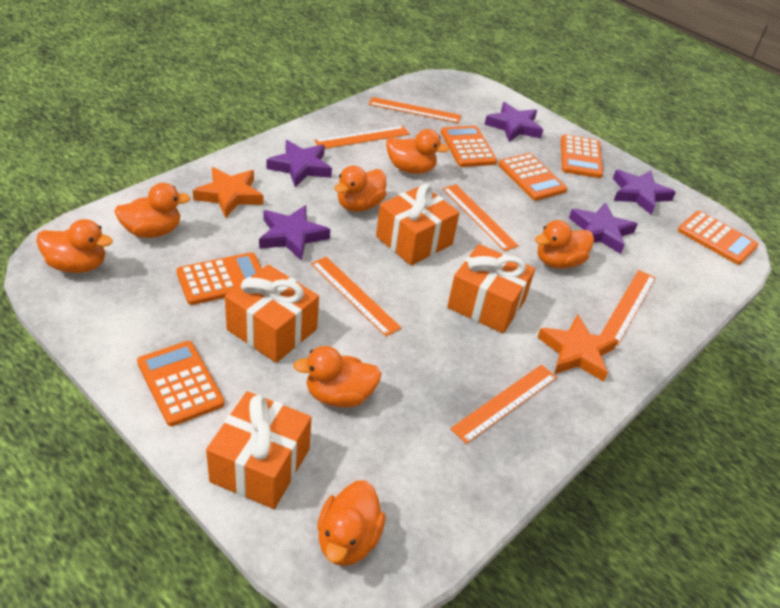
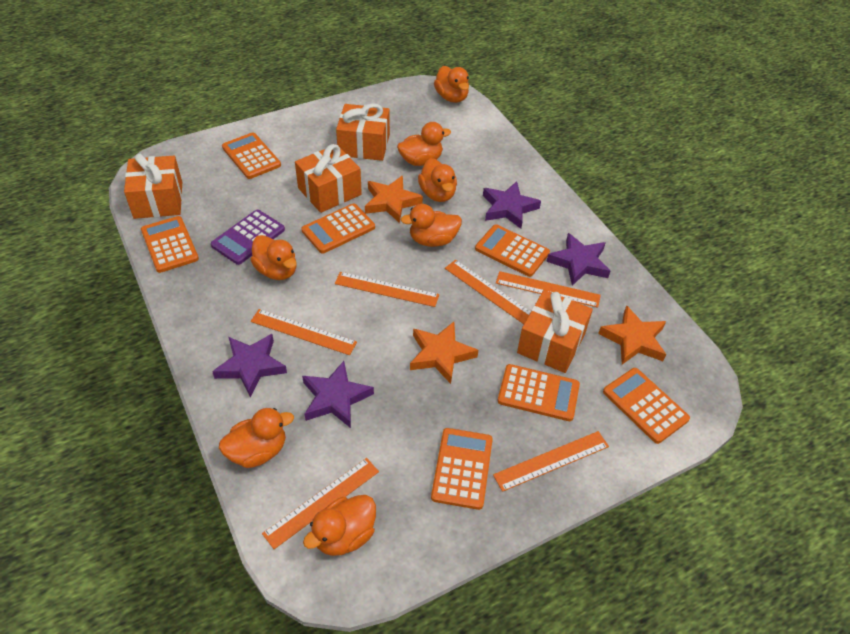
orange calculator: 6 -> 7
orange star: 2 -> 3
purple calculator: 0 -> 1
purple star: 5 -> 4

